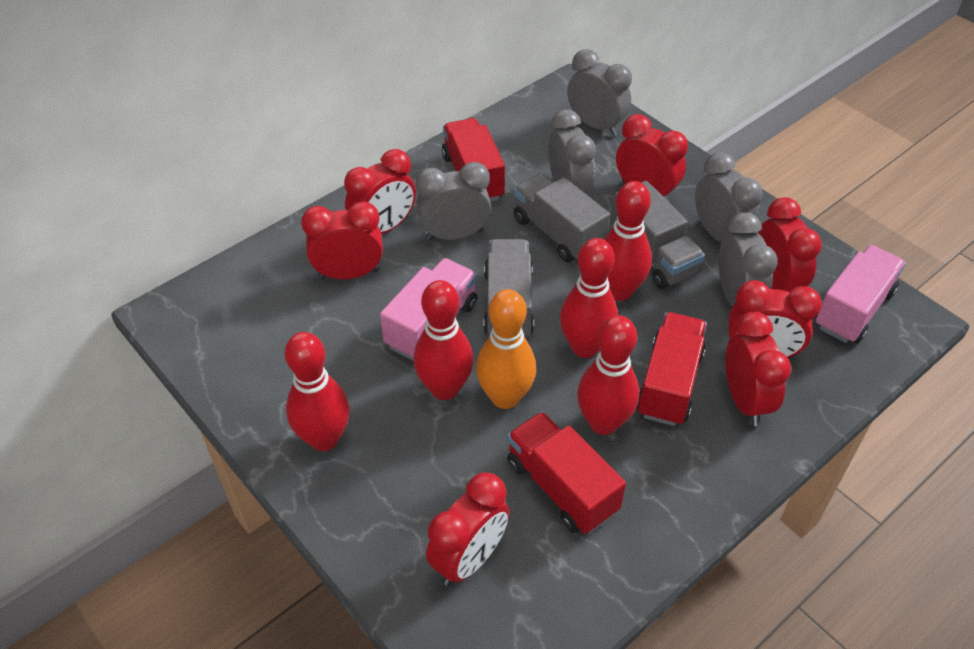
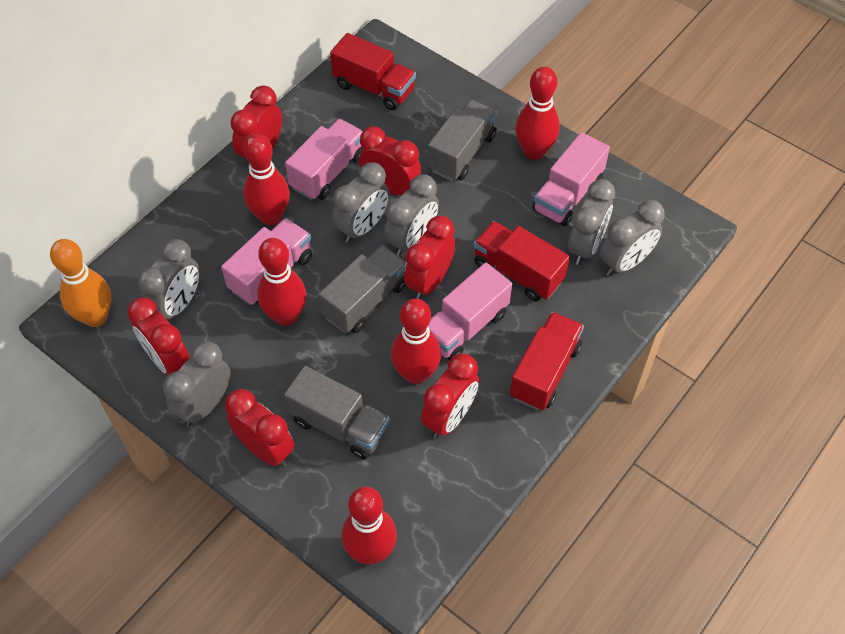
grey clock: 5 -> 6
pink truck: 2 -> 4
red clock: 7 -> 6

